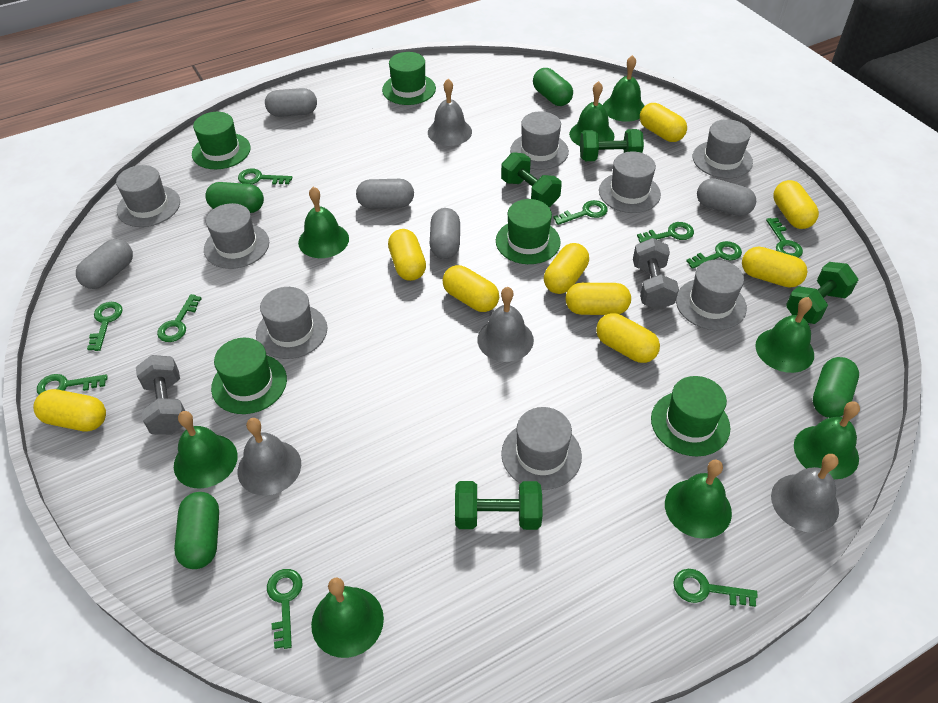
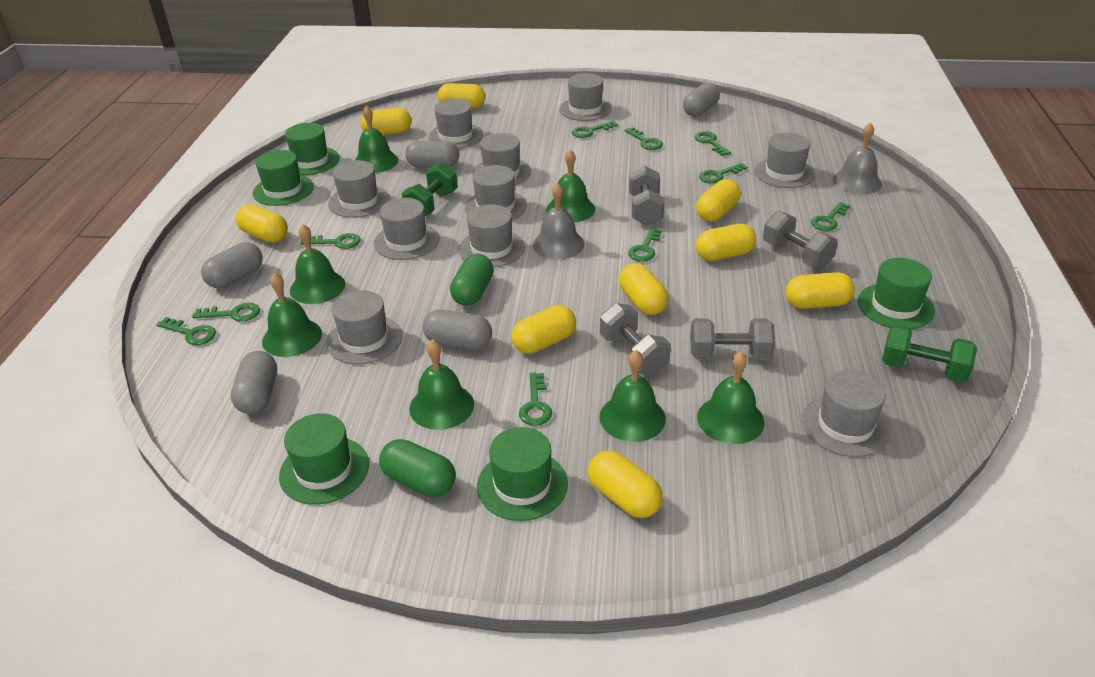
green bell: 8 -> 7
green capsule: 4 -> 2
green dumbbell: 4 -> 2
grey bell: 4 -> 2
grey dumbbell: 2 -> 4
grey hat: 8 -> 10

